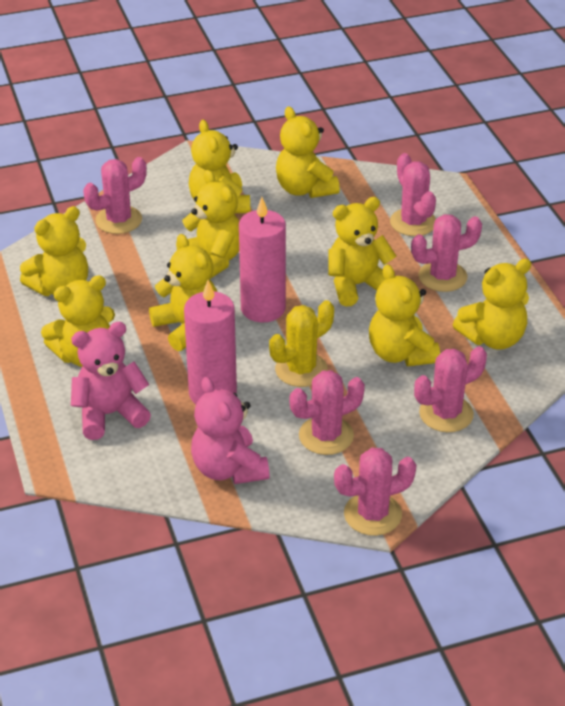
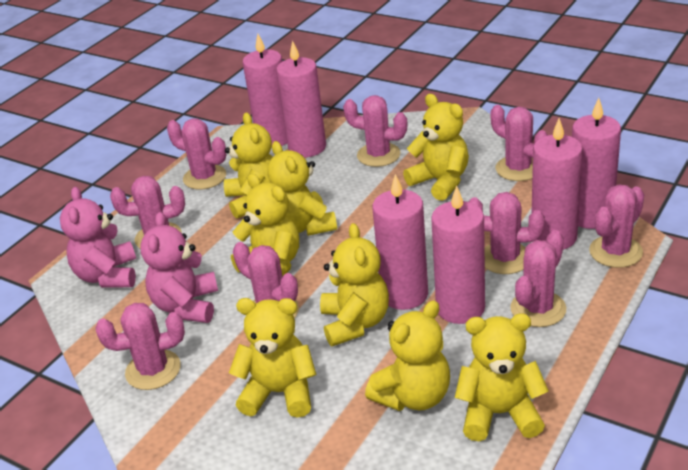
pink cactus: 6 -> 9
pink candle: 2 -> 6
yellow cactus: 1 -> 0
yellow teddy bear: 9 -> 8

